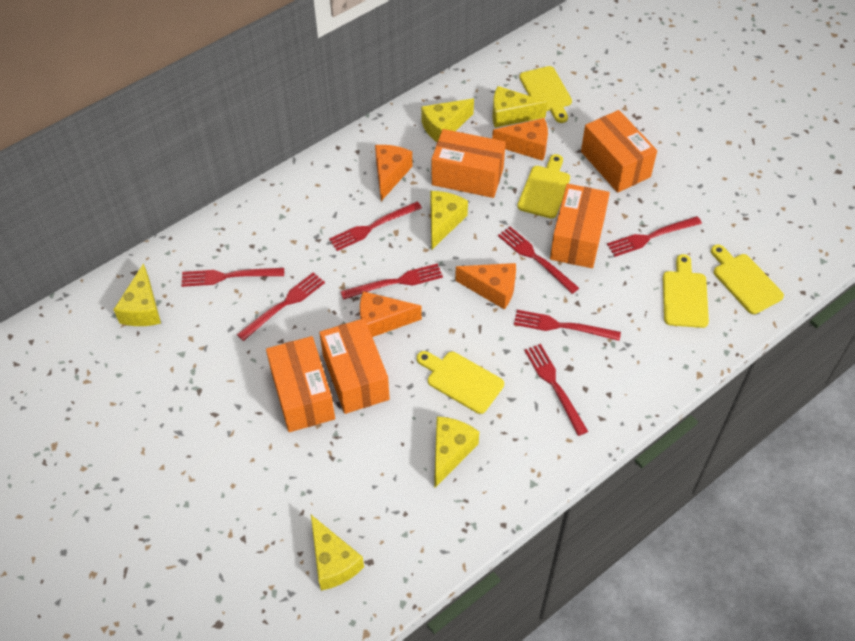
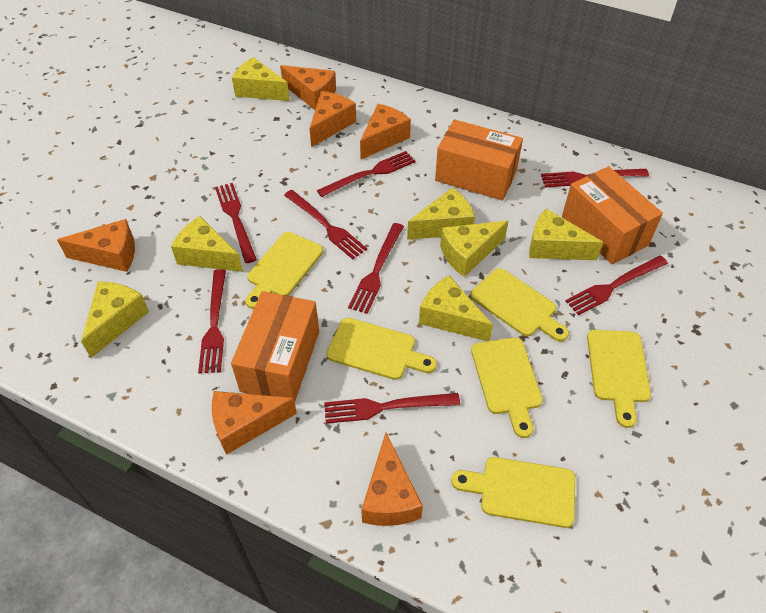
orange box: 5 -> 3
orange cheese: 4 -> 6
yellow cheese: 6 -> 7
yellow cutting board: 5 -> 6

